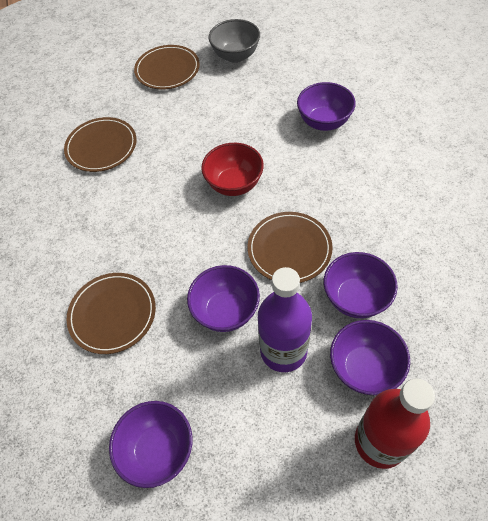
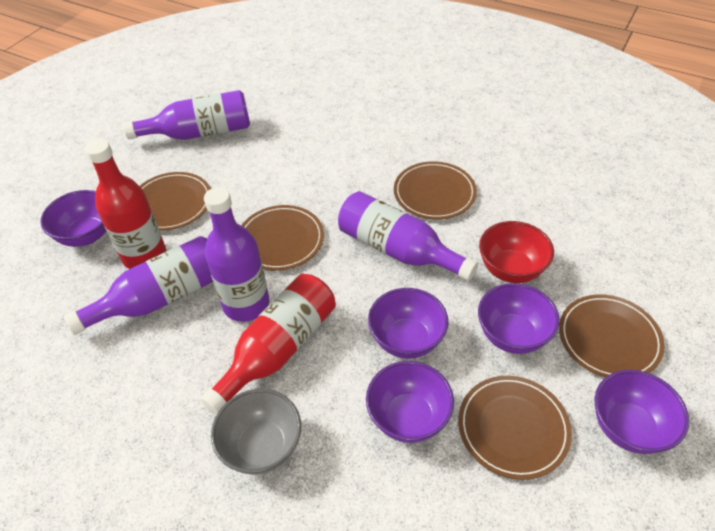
brown plate: 4 -> 5
purple bottle: 1 -> 4
red bottle: 1 -> 2

